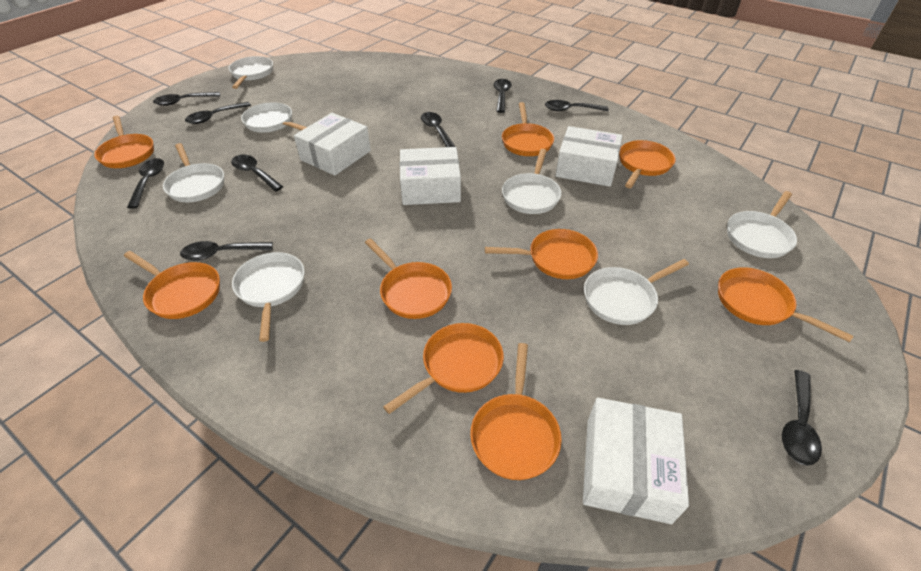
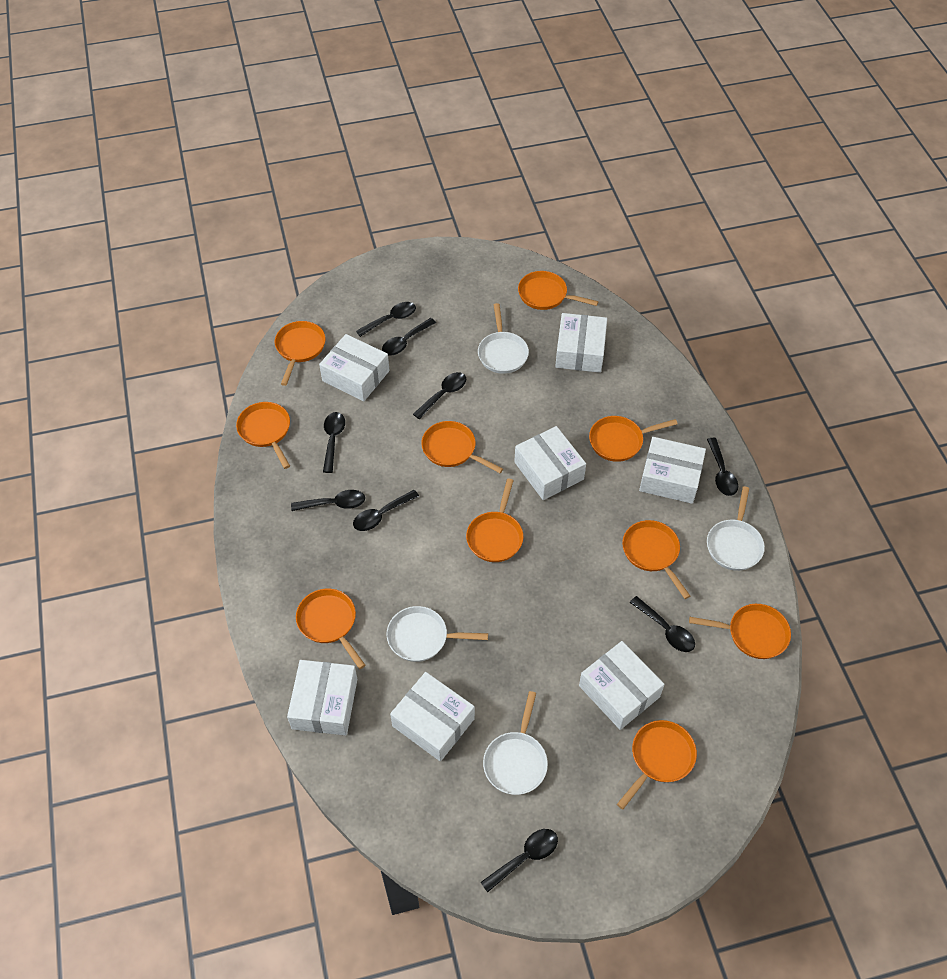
orange pan: 9 -> 10
white box: 4 -> 7
white pan: 7 -> 4

